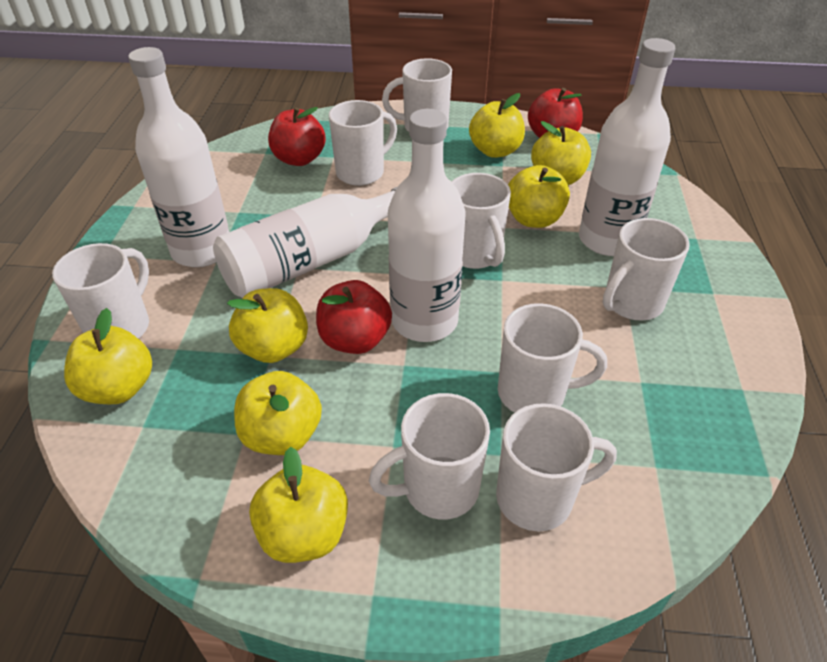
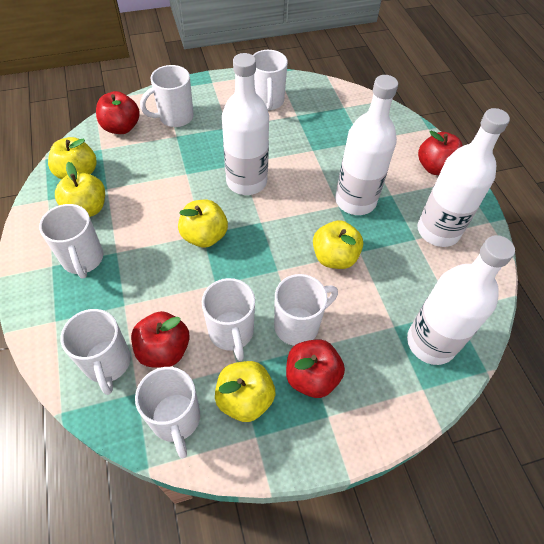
red apple: 3 -> 4
white mug: 8 -> 7
yellow apple: 7 -> 5

